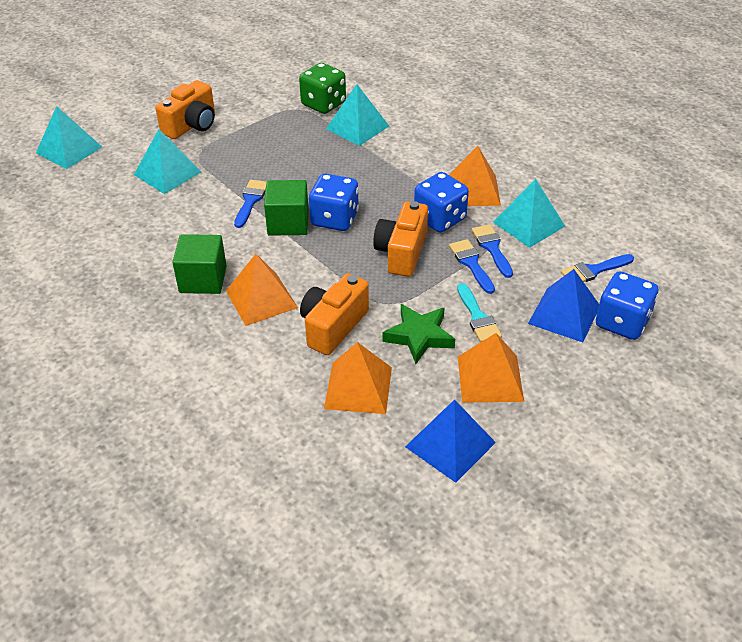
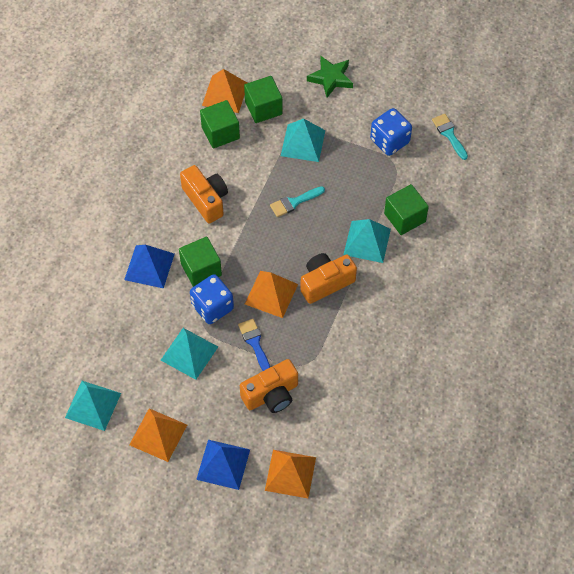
blue brush: 4 -> 1
blue dice: 3 -> 2
green cube: 2 -> 4
green dice: 1 -> 0
turquoise brush: 1 -> 2

